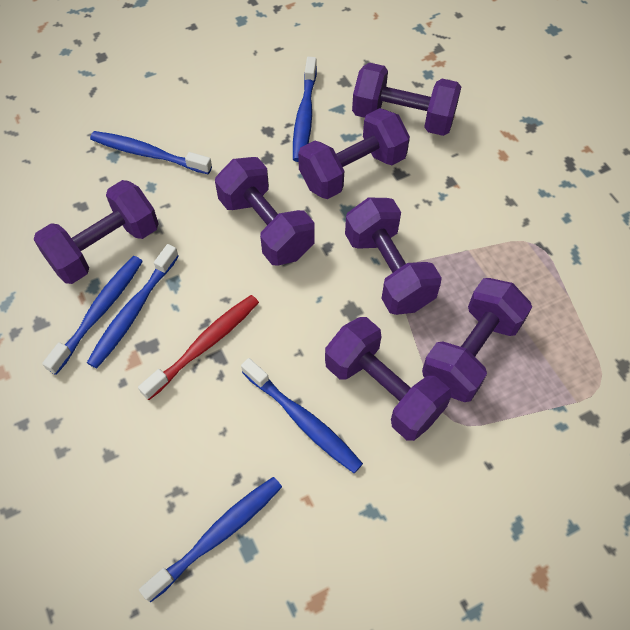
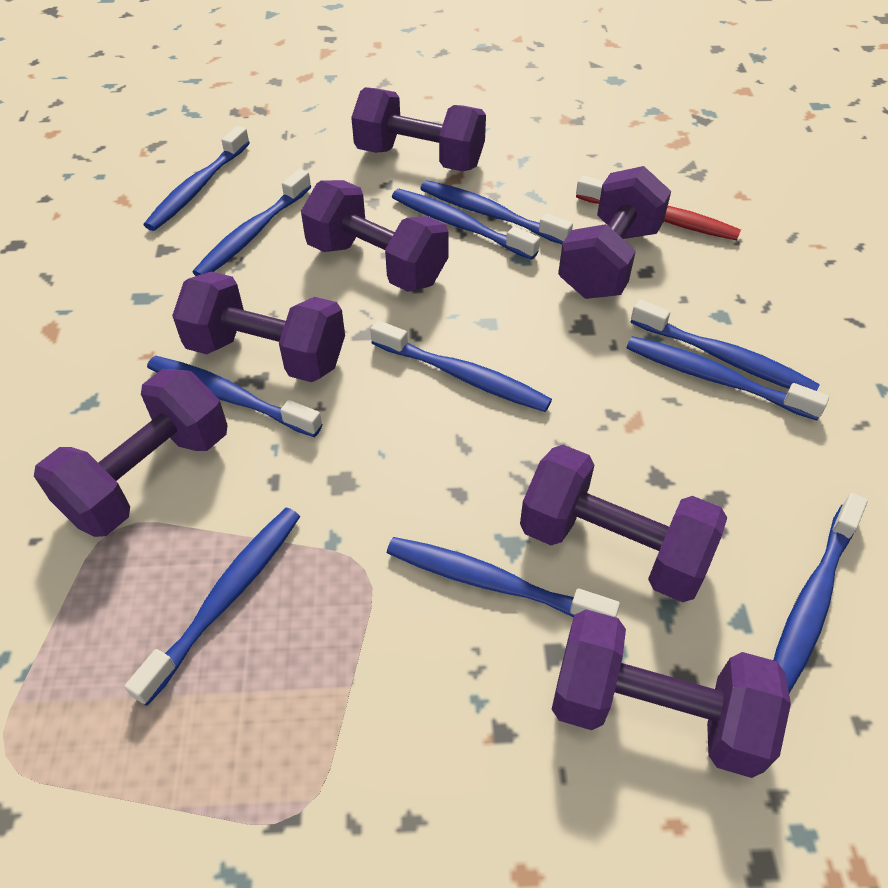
blue toothbrush: 6 -> 11

